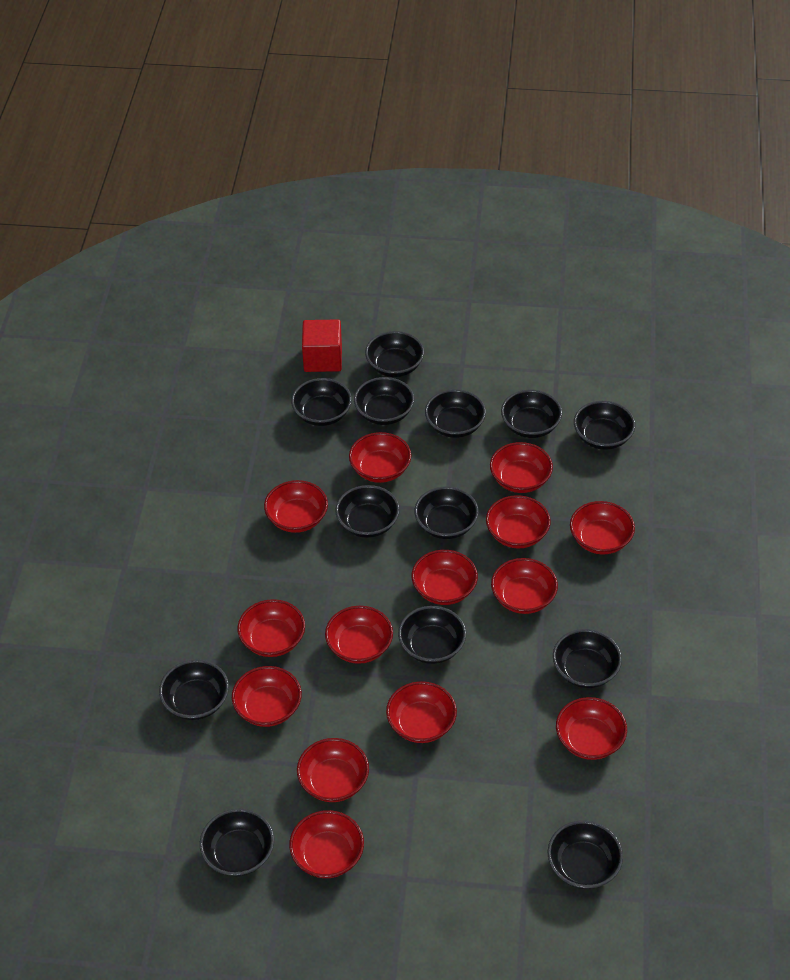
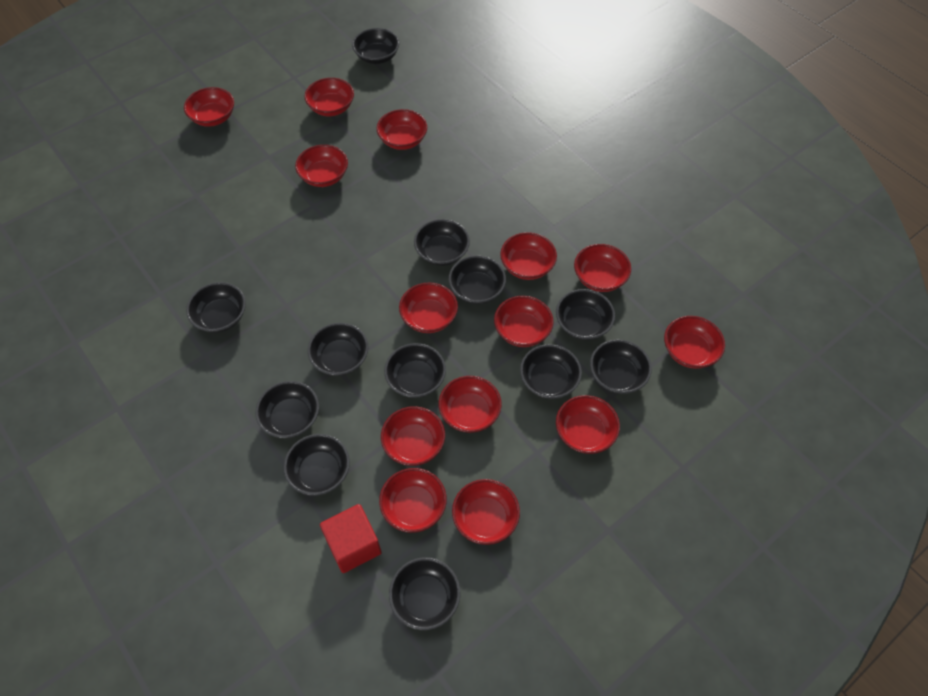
black bowl: 13 -> 12

